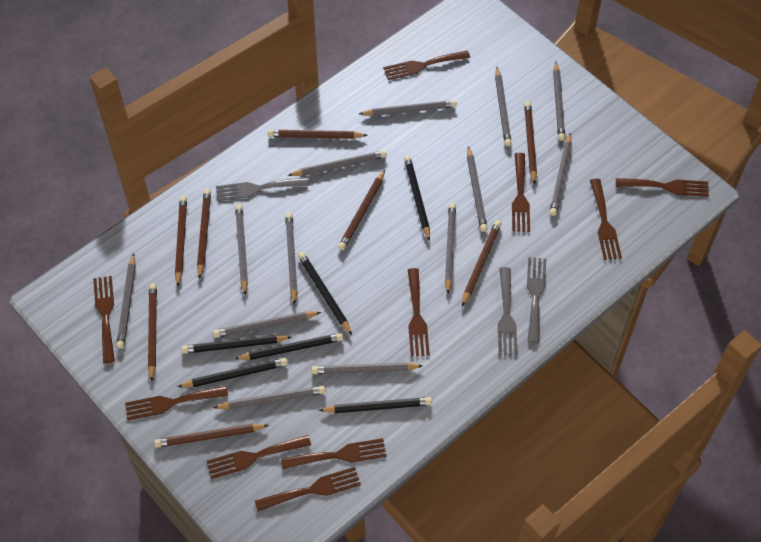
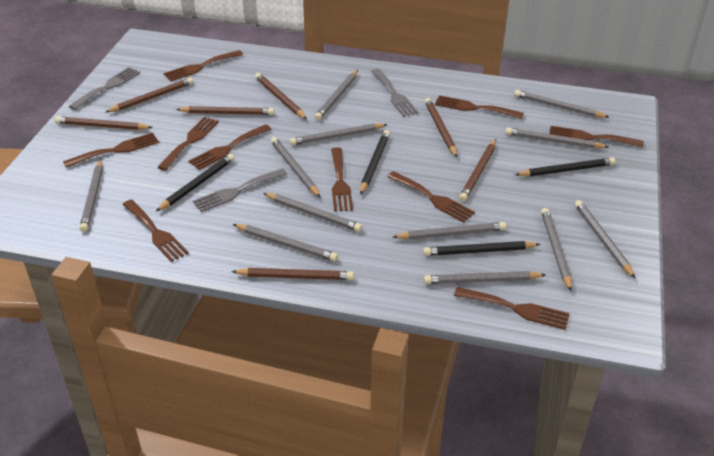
black pencil: 6 -> 4
brown pencil: 8 -> 7
grey pencil: 13 -> 12

